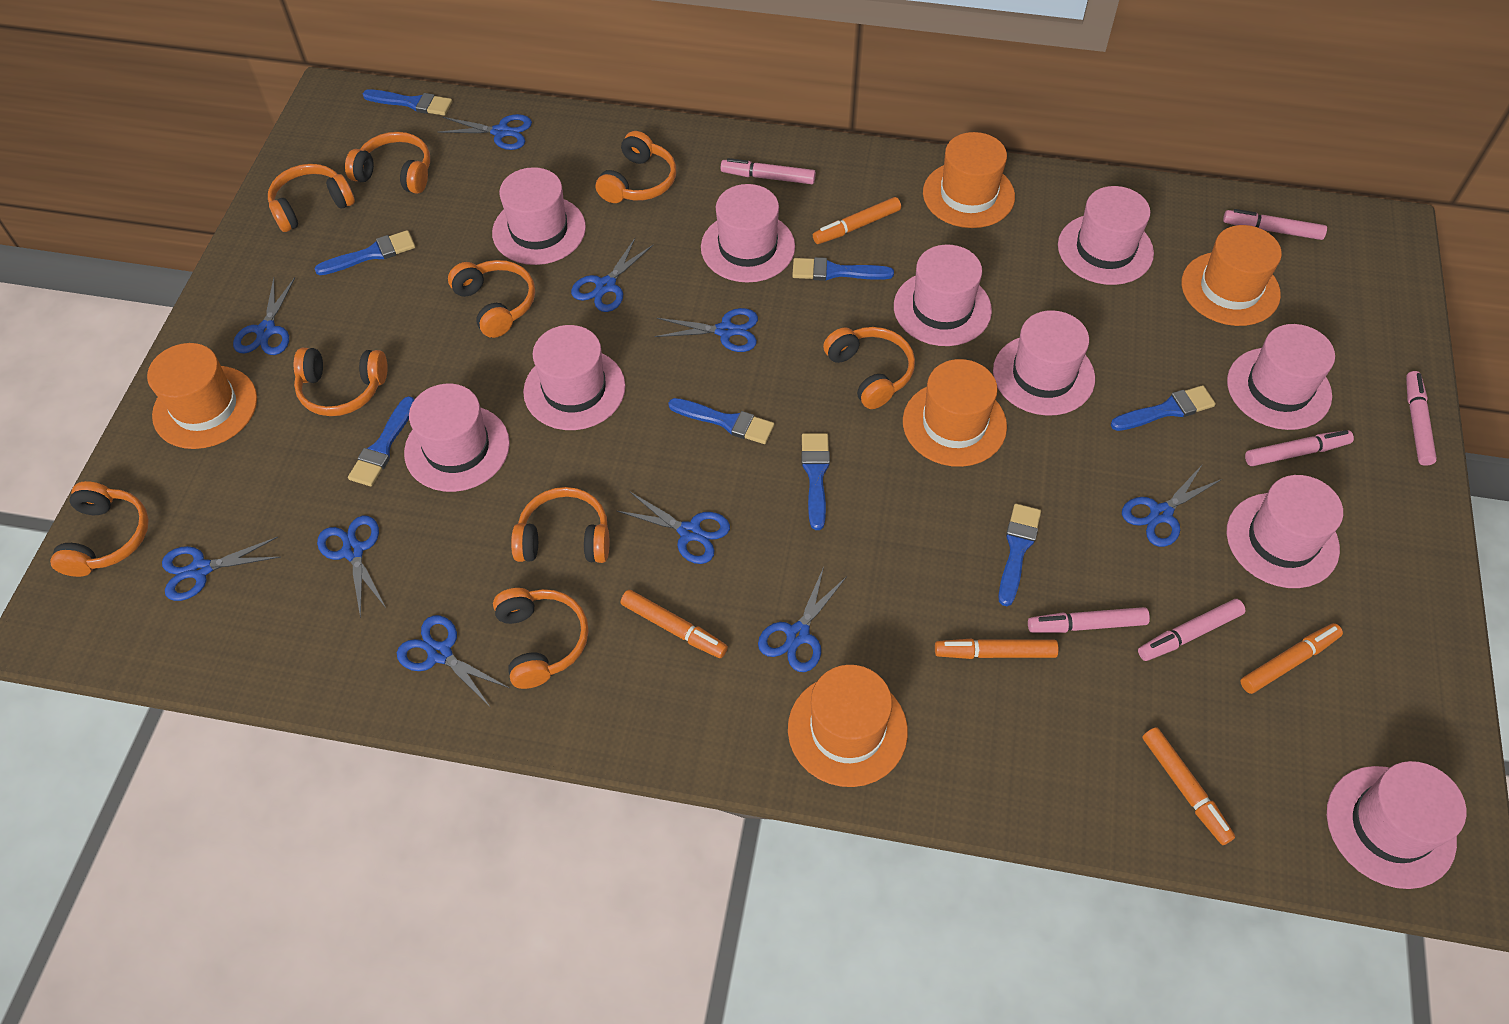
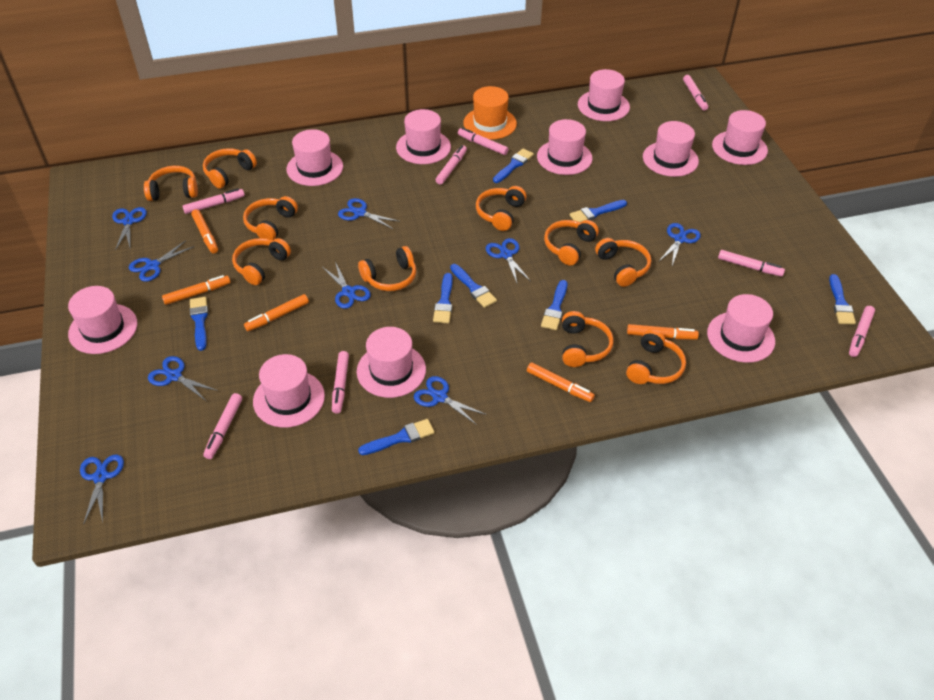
blue scissors: 10 -> 9
orange hat: 5 -> 1
orange headphones: 9 -> 10
pink marker: 6 -> 8

